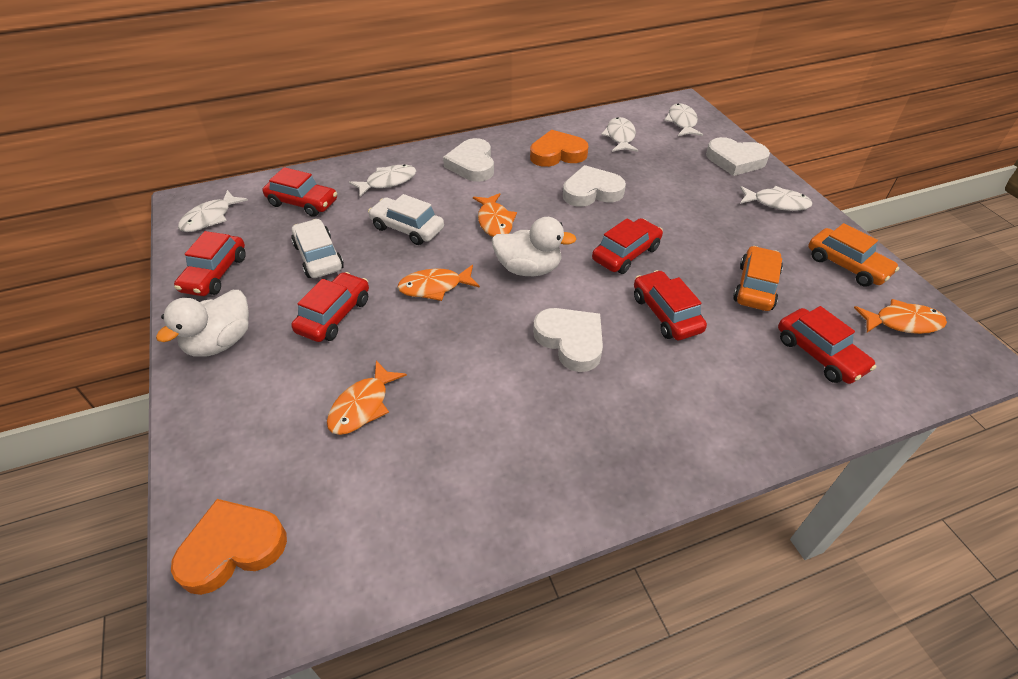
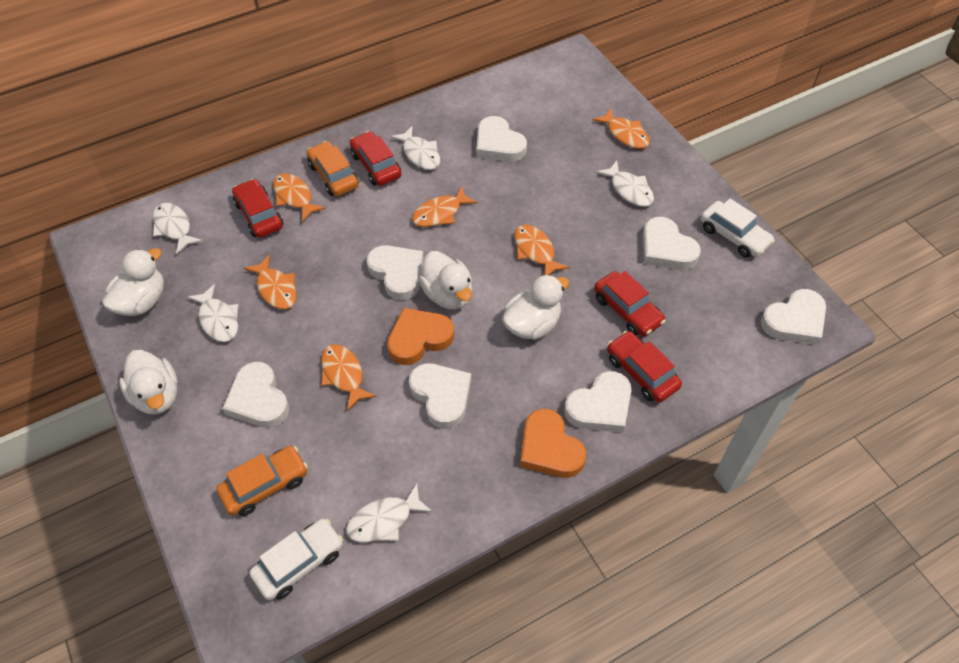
orange fish: 4 -> 6
red car: 6 -> 4
white duck: 2 -> 4
white heart: 4 -> 7

